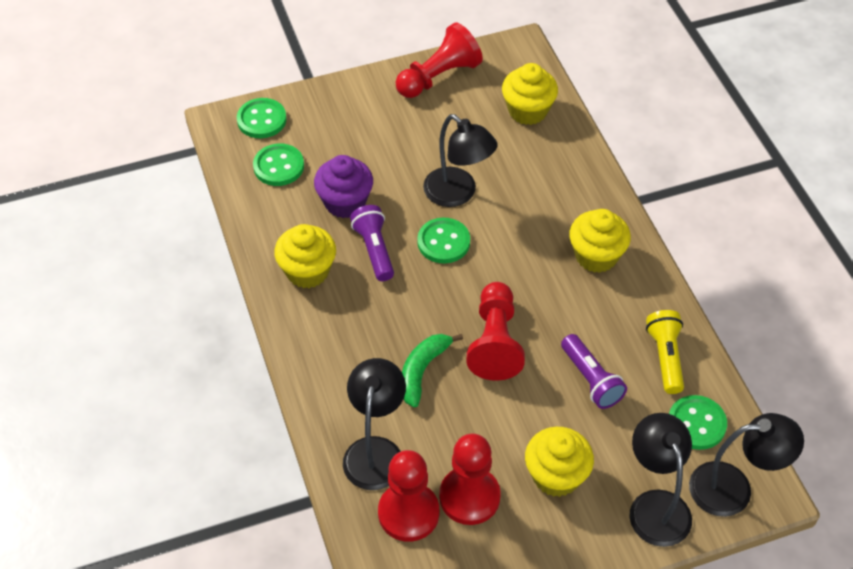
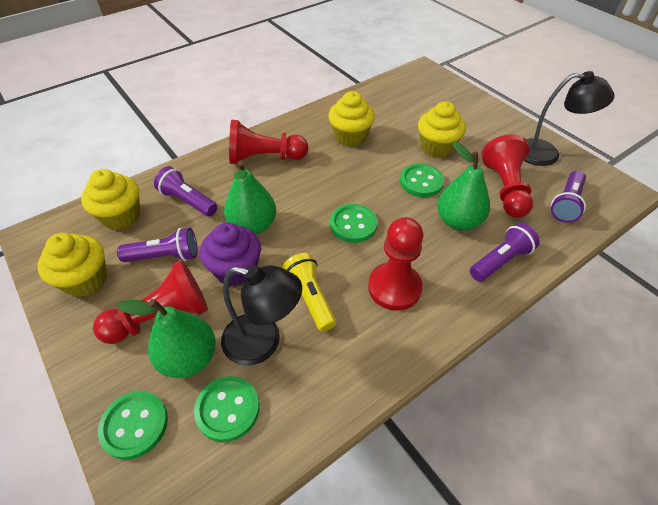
black lamp: 4 -> 2
green banana: 1 -> 0
green pear: 0 -> 3
purple flashlight: 2 -> 4

